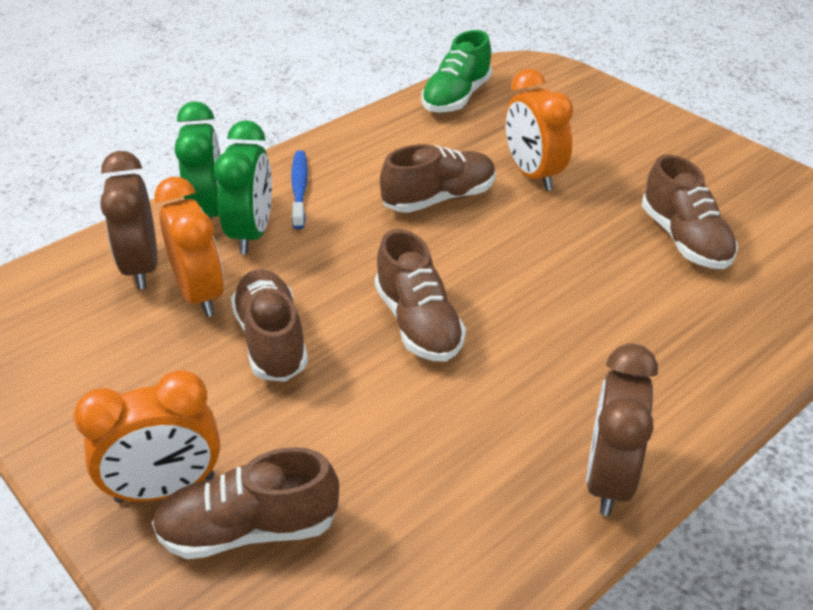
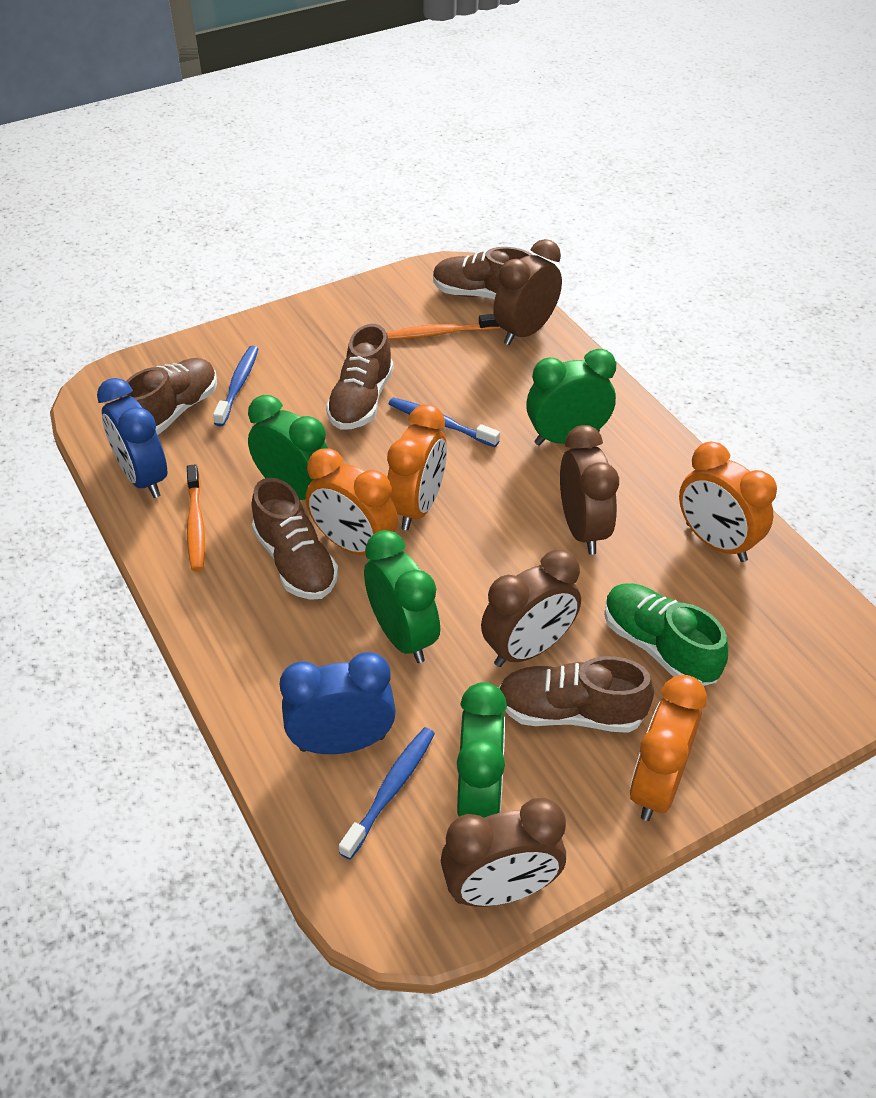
blue clock: 0 -> 2
blue toothbrush: 1 -> 3
brown clock: 2 -> 4
green clock: 2 -> 4
orange clock: 3 -> 4
orange toothbrush: 0 -> 2

